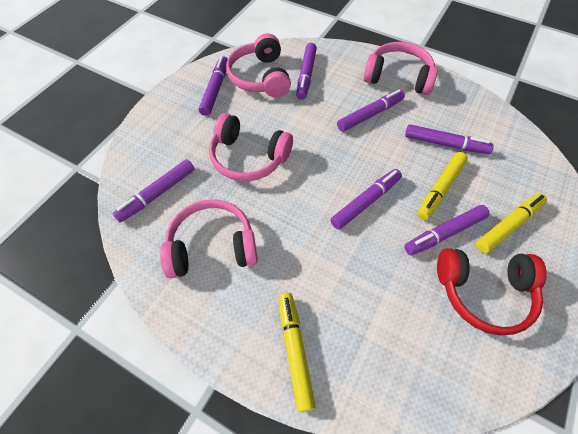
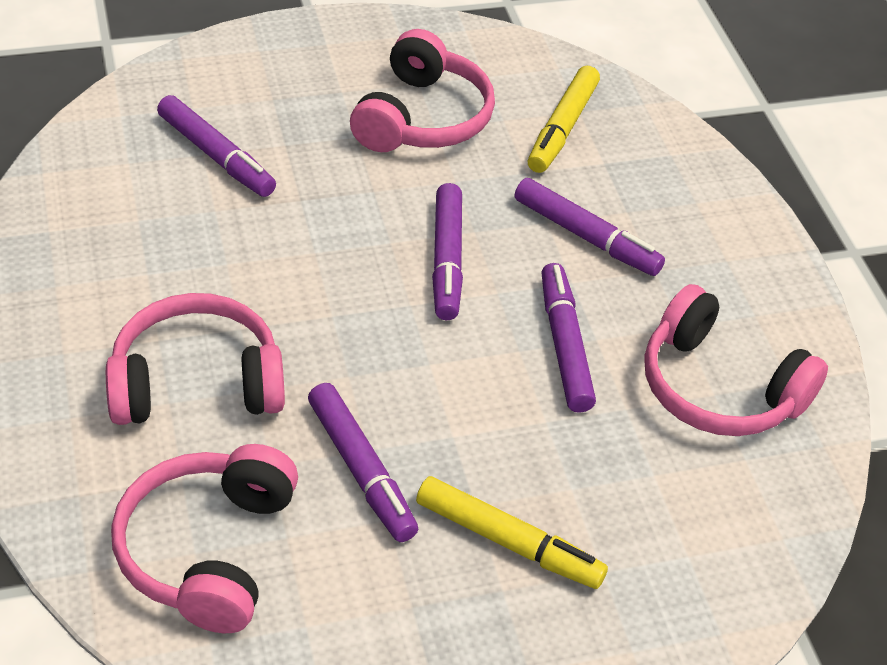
purple marker: 7 -> 5
red headphones: 1 -> 0
yellow marker: 3 -> 2

